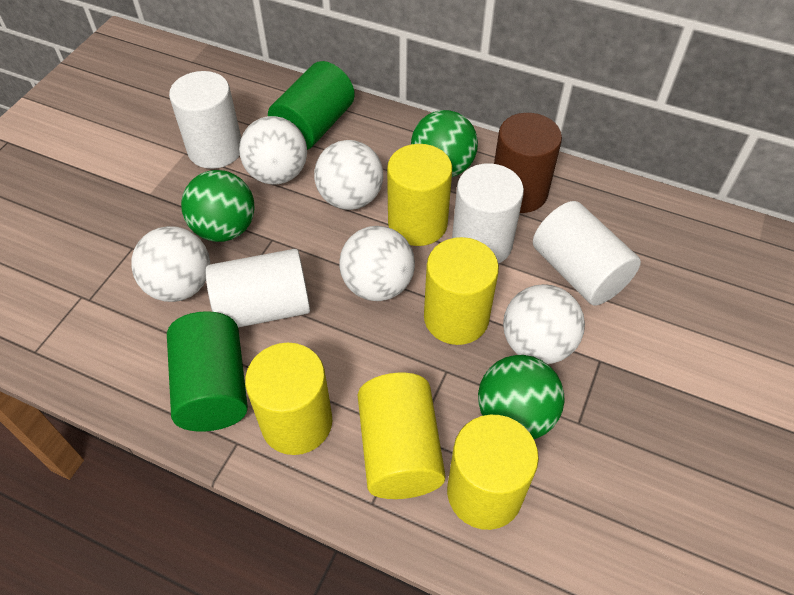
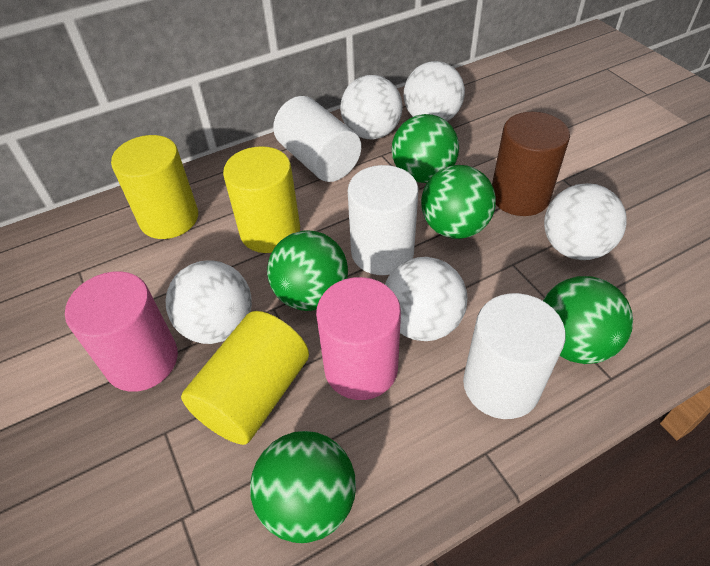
green ball: 3 -> 5
green cylinder: 2 -> 0
pink cylinder: 0 -> 2
white cylinder: 4 -> 3
yellow cylinder: 5 -> 3

